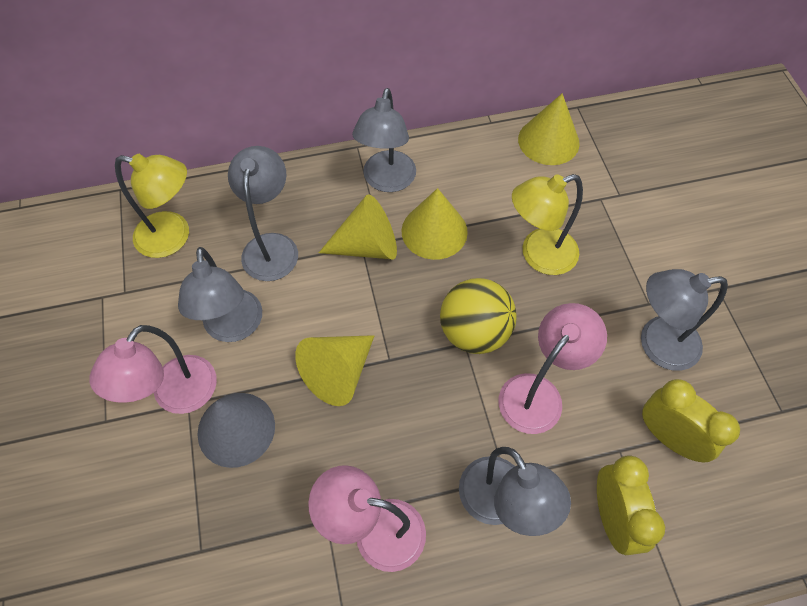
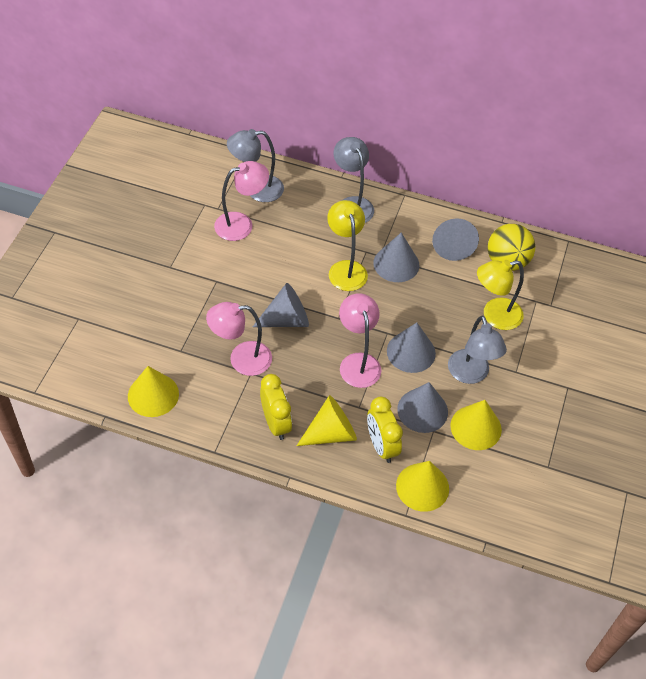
grey cone: 1 -> 5
grey lamp: 5 -> 3

